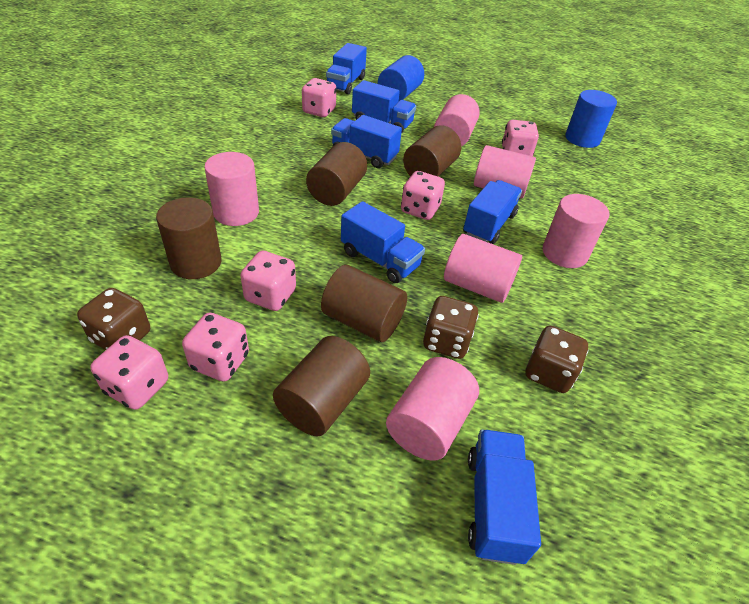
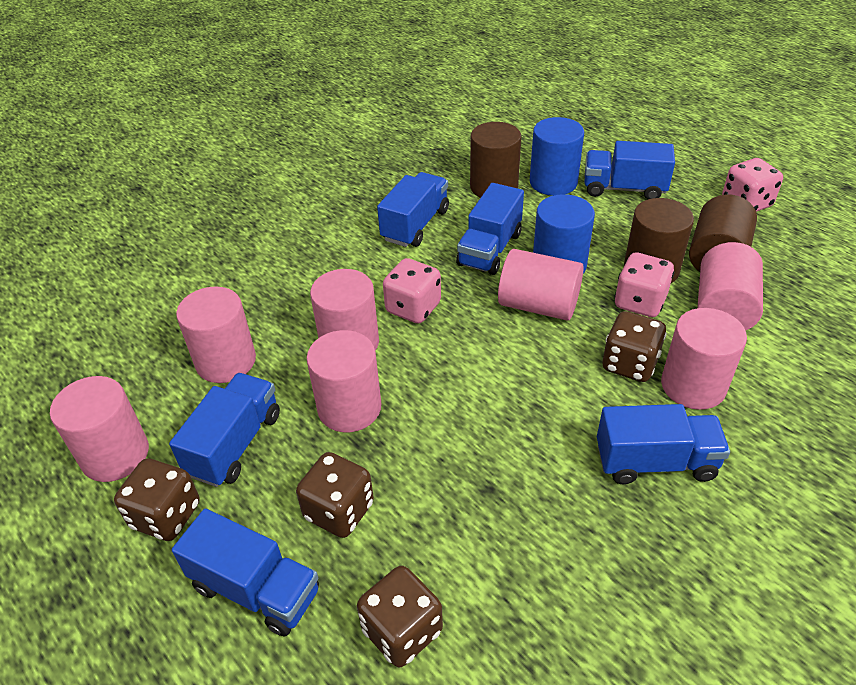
brown cylinder: 5 -> 3
brown dice: 3 -> 4
pink cylinder: 6 -> 7
pink dice: 6 -> 3

